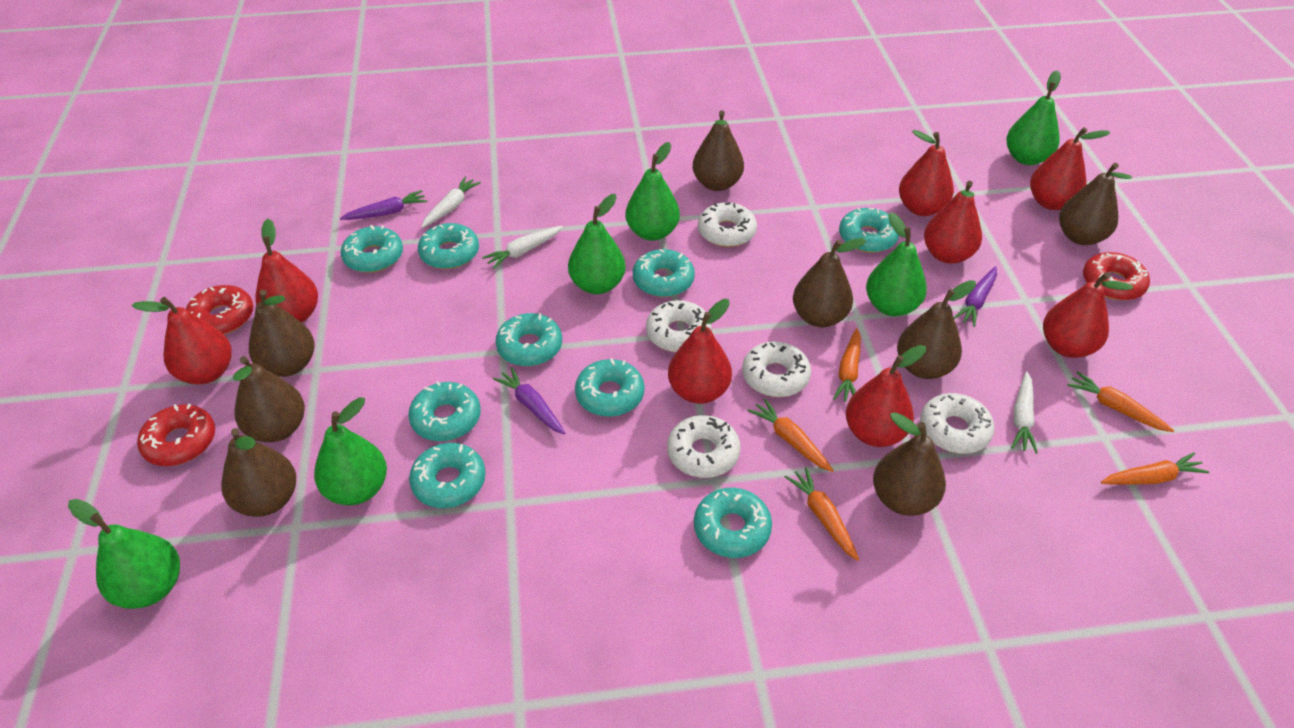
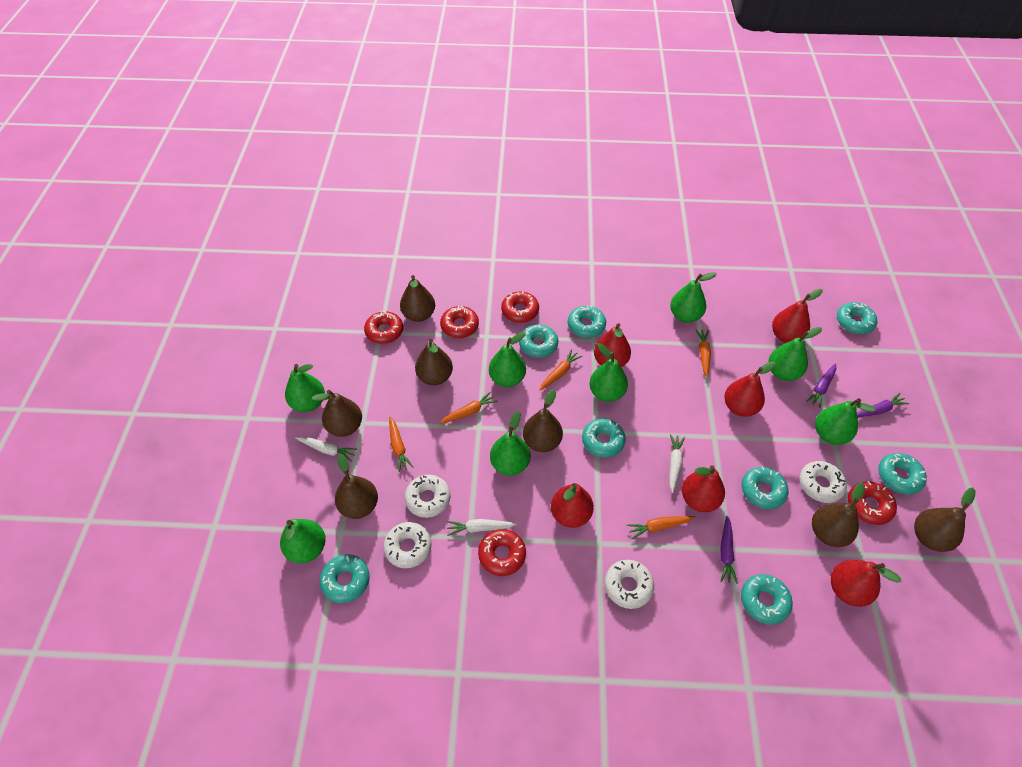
brown pear: 8 -> 7
green pear: 6 -> 8
red donut: 3 -> 5
red pear: 8 -> 6
turquoise donut: 9 -> 8
white donut: 5 -> 4

